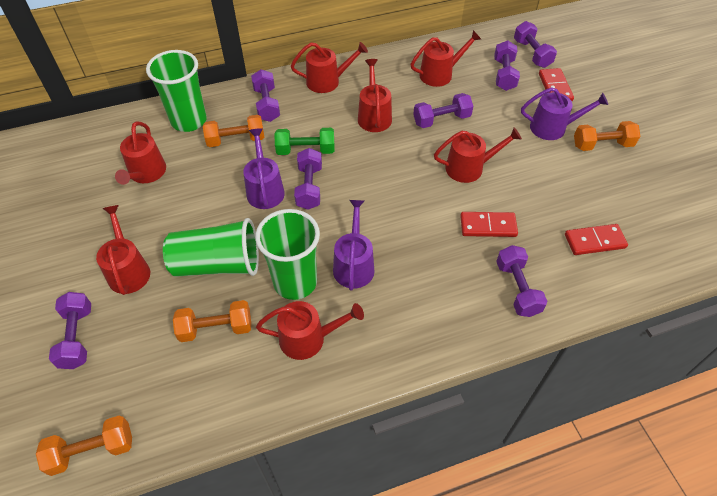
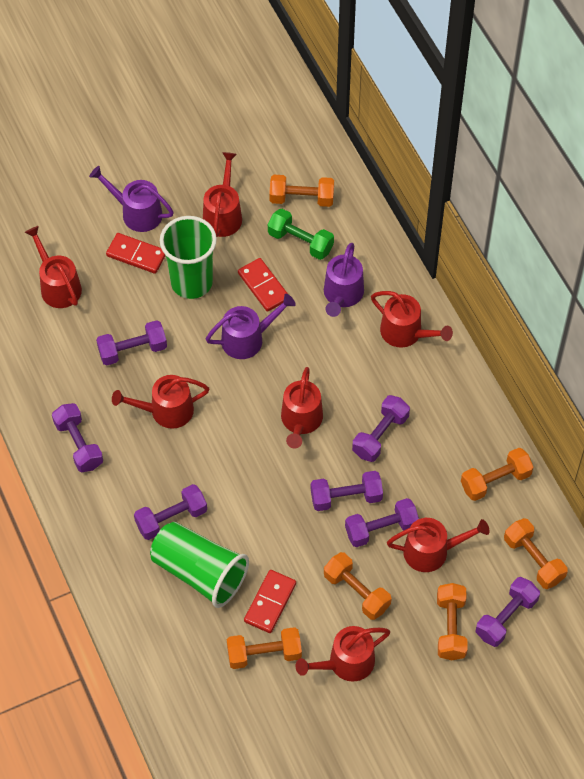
green cup: 3 -> 2
orange dumbbell: 4 -> 6

